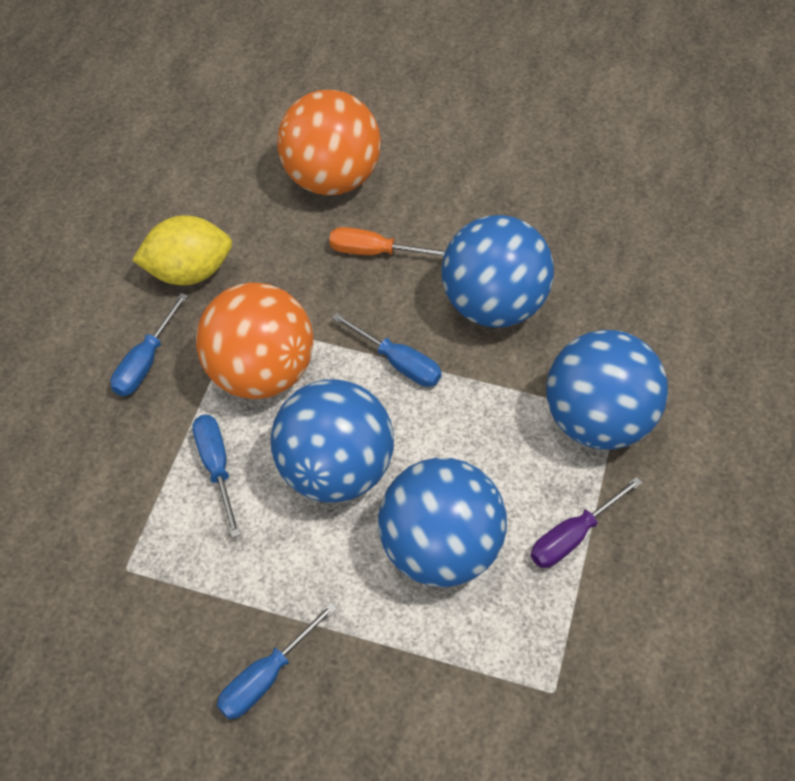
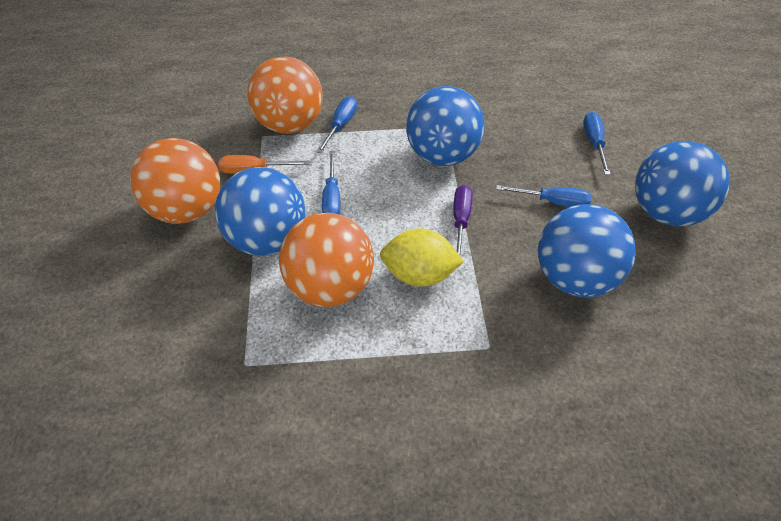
orange ball: 2 -> 3

